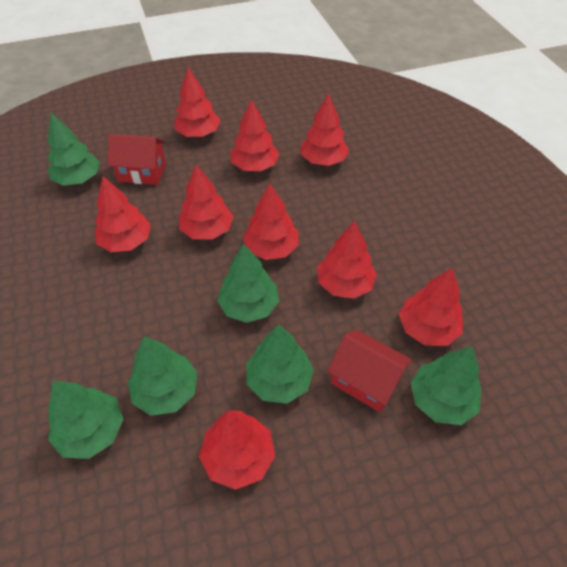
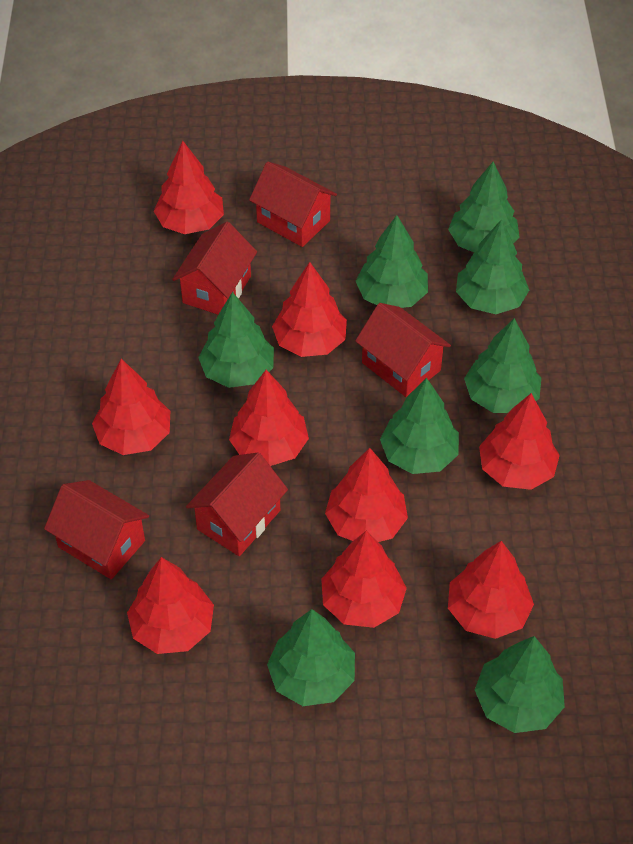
green tree: 6 -> 8
red house: 2 -> 5

